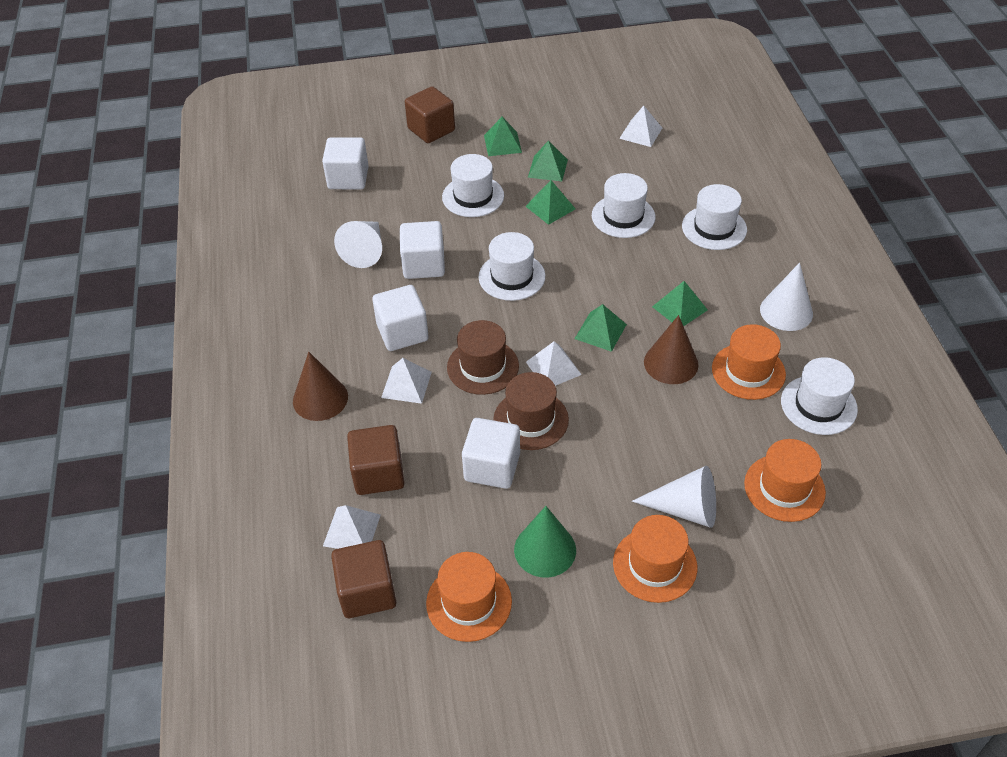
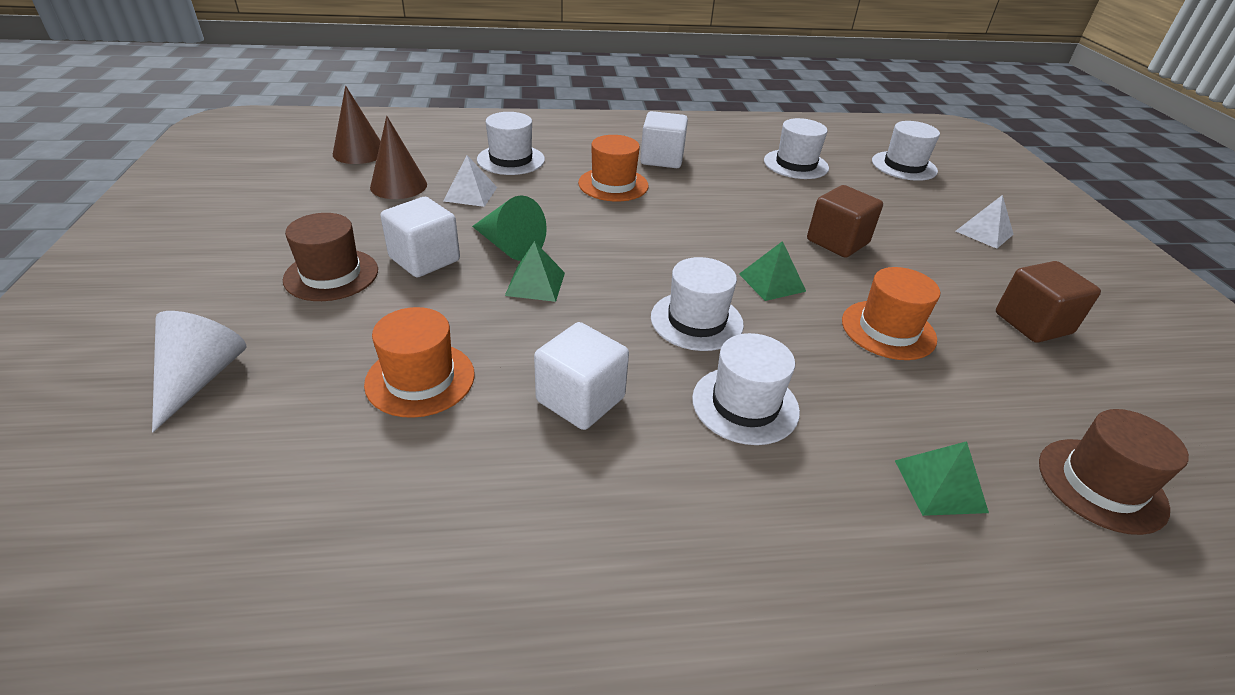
brown cube: 3 -> 2
green pyramid: 5 -> 3
orange hat: 4 -> 3
white cone: 3 -> 1
white cube: 4 -> 3
white pyramid: 4 -> 2

